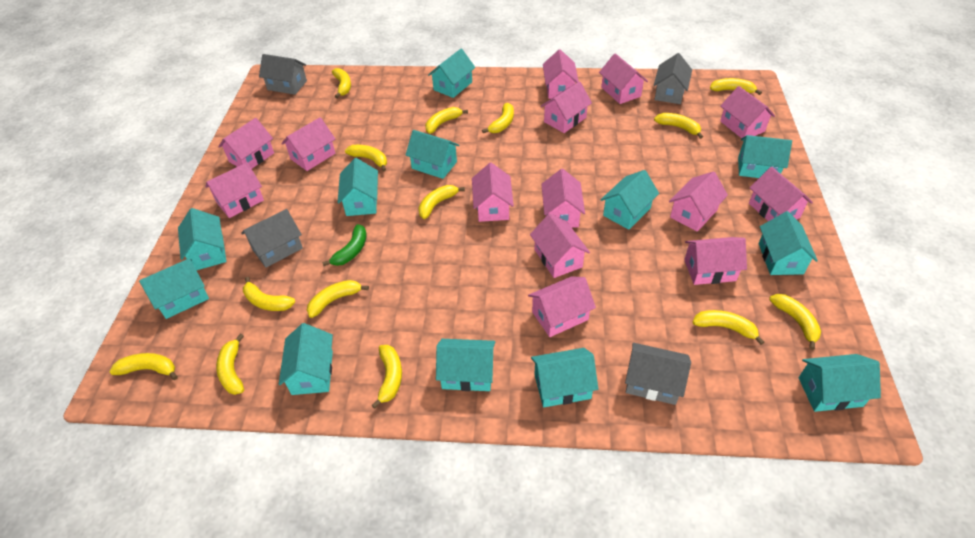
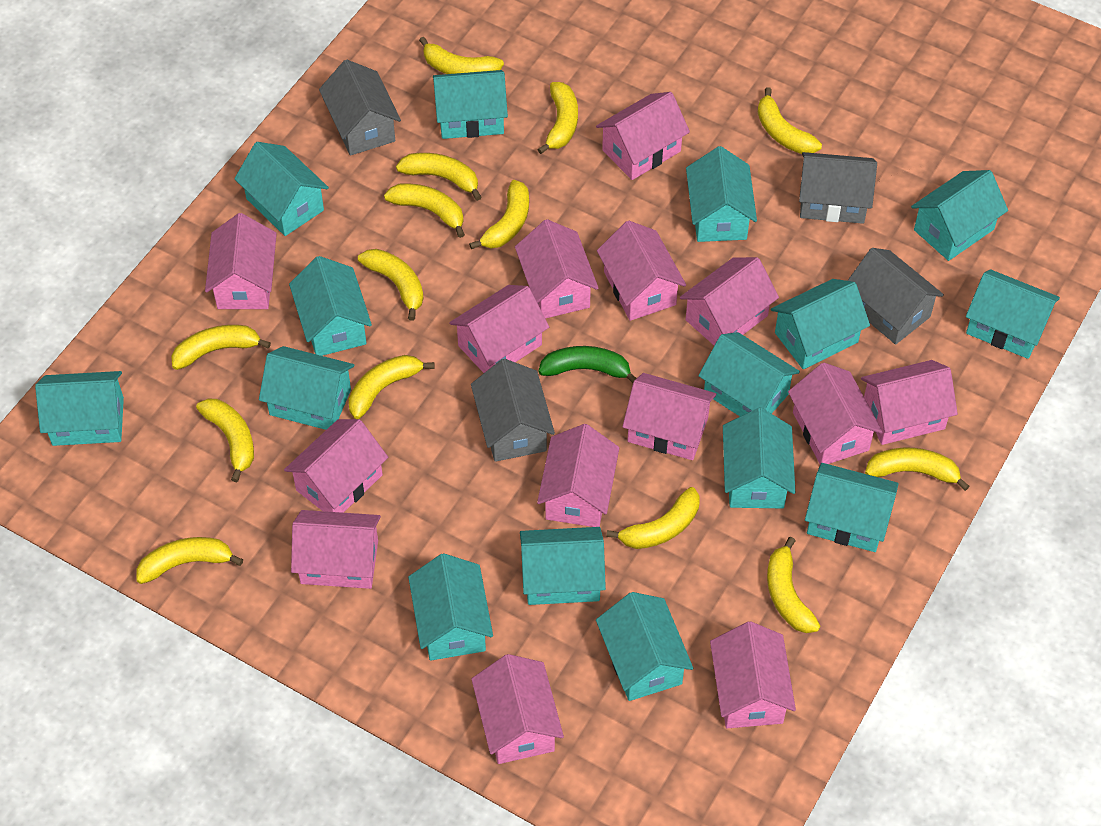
turquoise house: 12 -> 15

